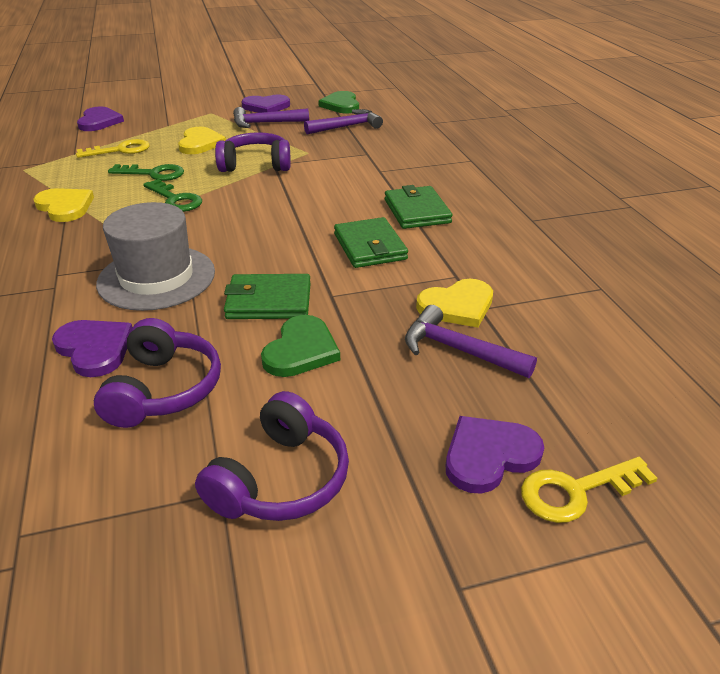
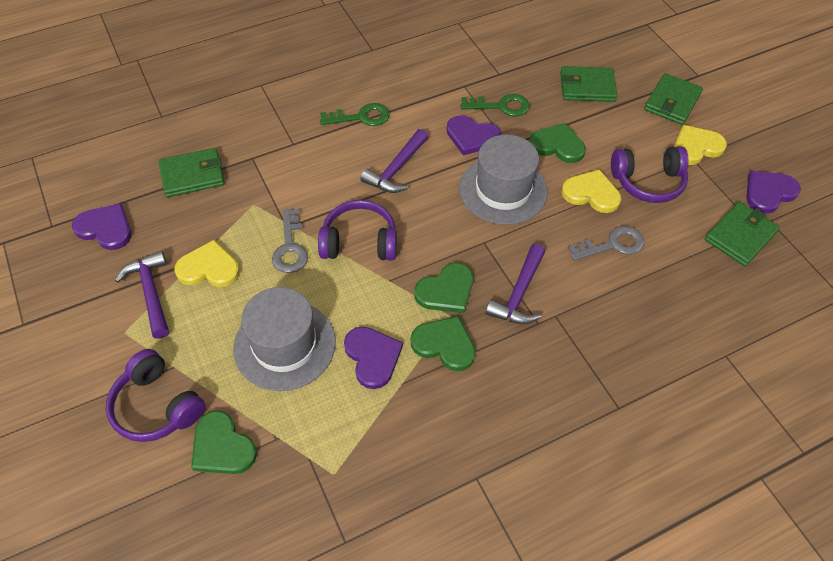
green heart: 2 -> 4
green wallet: 3 -> 4
grey hat: 1 -> 2
grey key: 0 -> 2
yellow key: 2 -> 0

